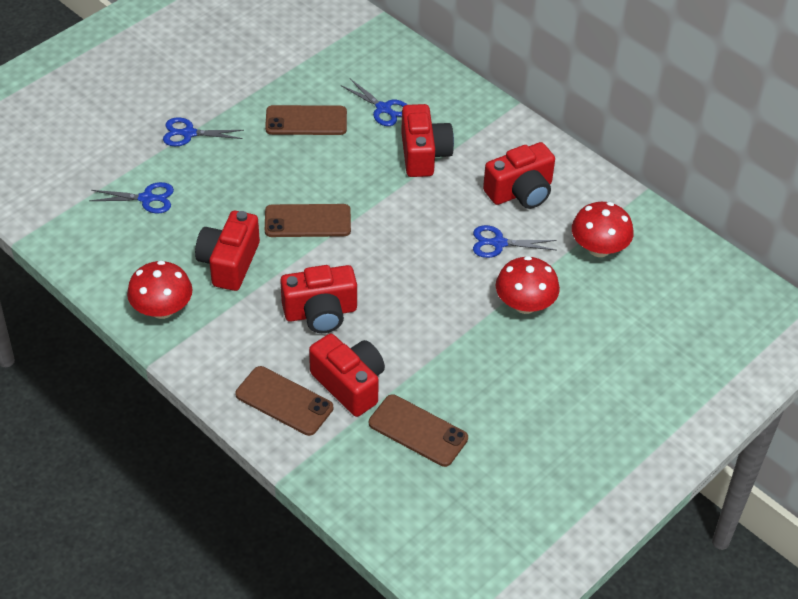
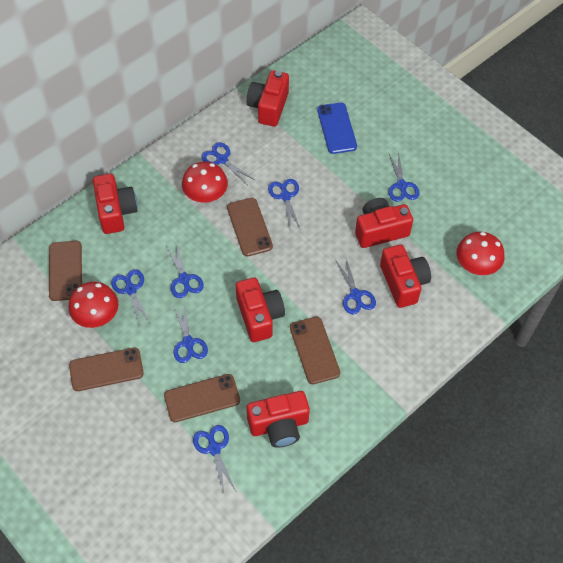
blue phone: 0 -> 1
blue scissors: 4 -> 8
brown phone: 4 -> 5
red camera: 5 -> 6

